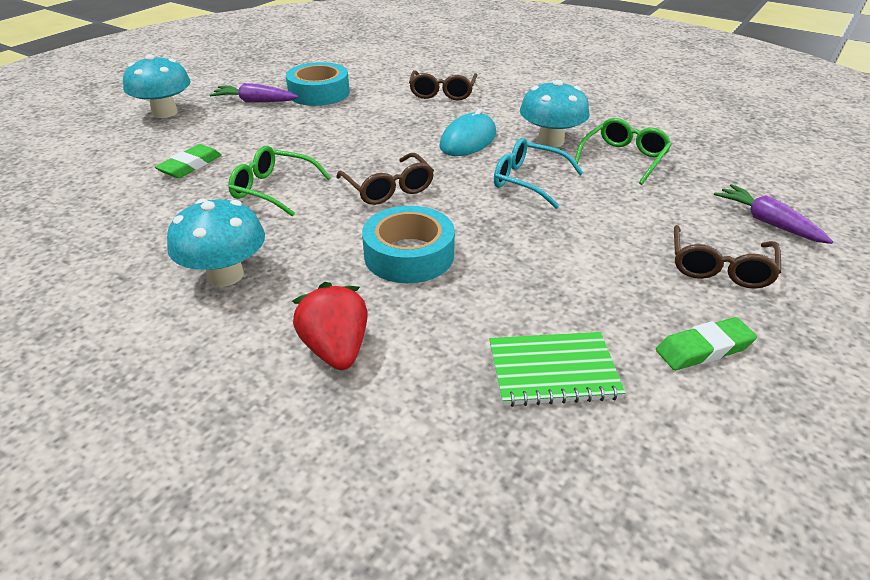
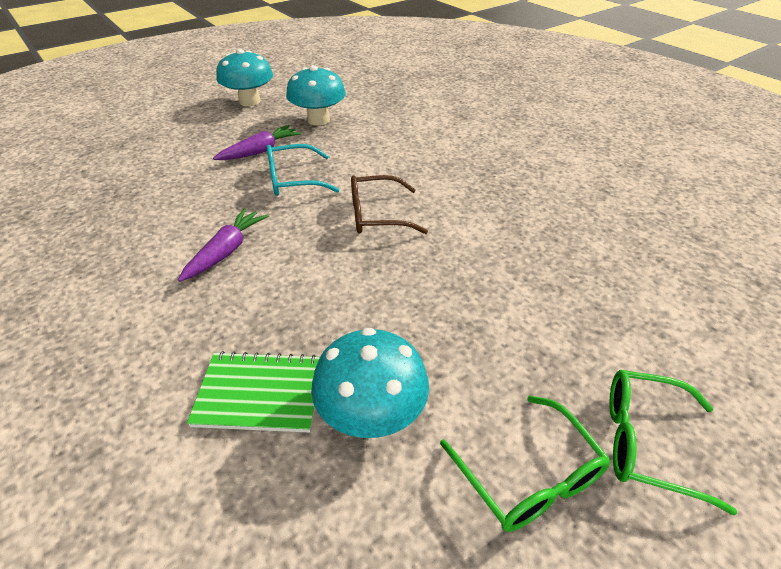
brown glasses: 3 -> 1
green eraser: 2 -> 0
red strawberry: 1 -> 0
turquoise mouse: 1 -> 0
turquoise tape: 2 -> 0

